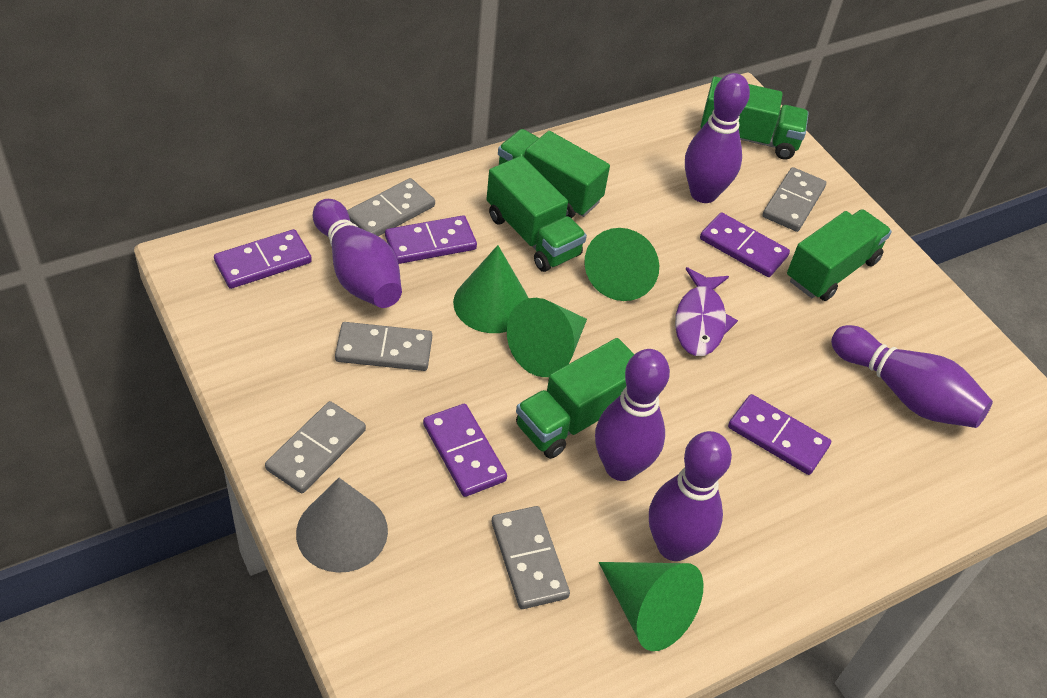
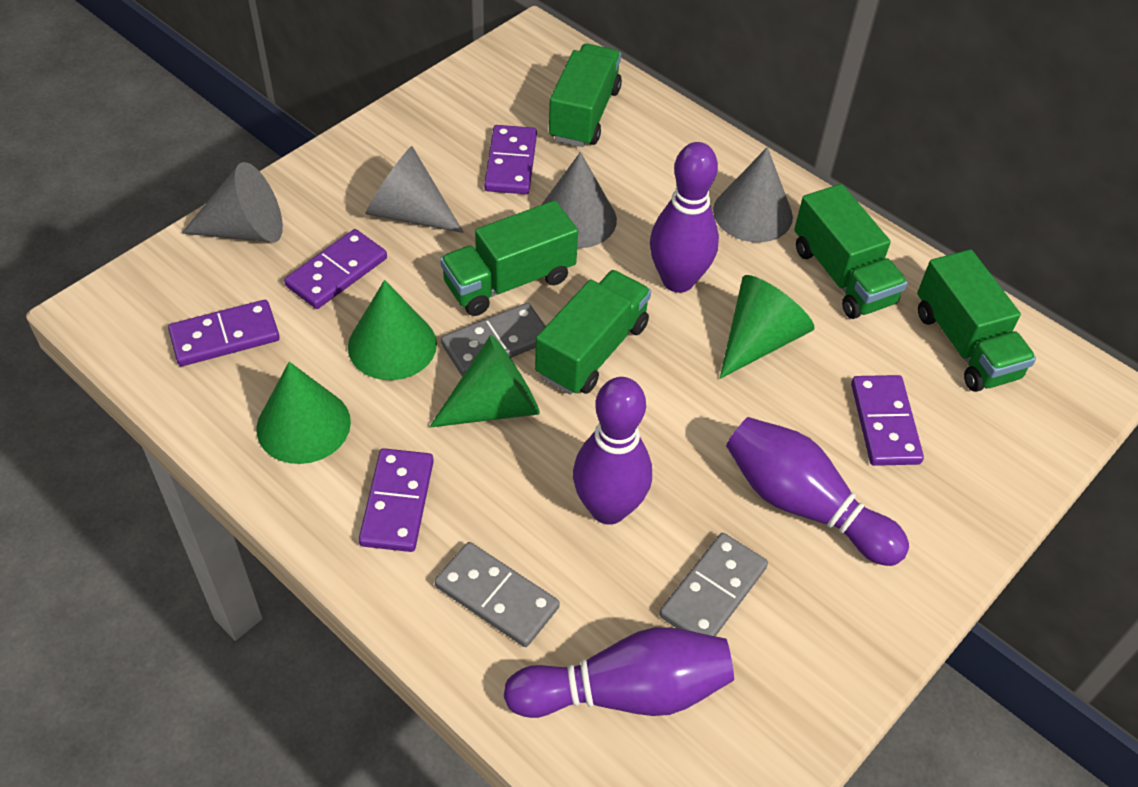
grey cone: 1 -> 4
grey domino: 5 -> 3
purple bowling pin: 5 -> 4
purple fish: 1 -> 0

